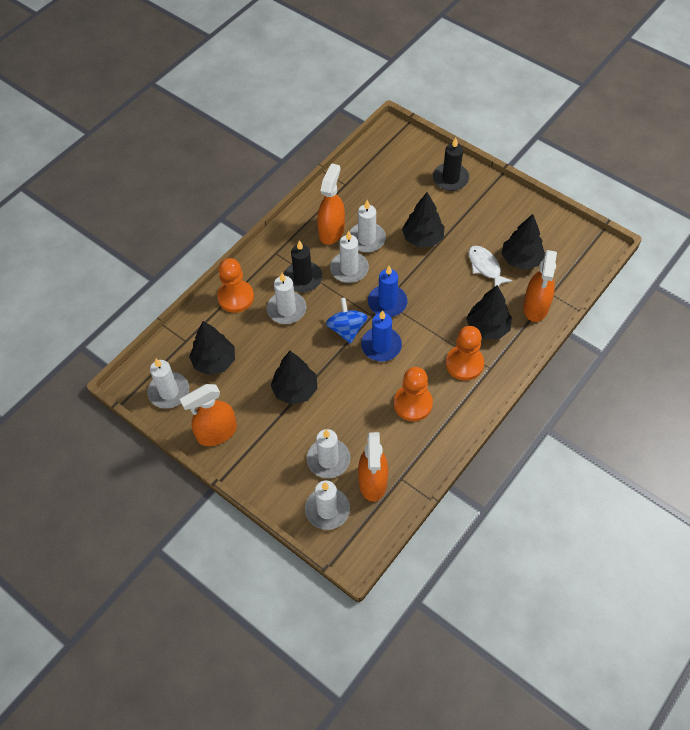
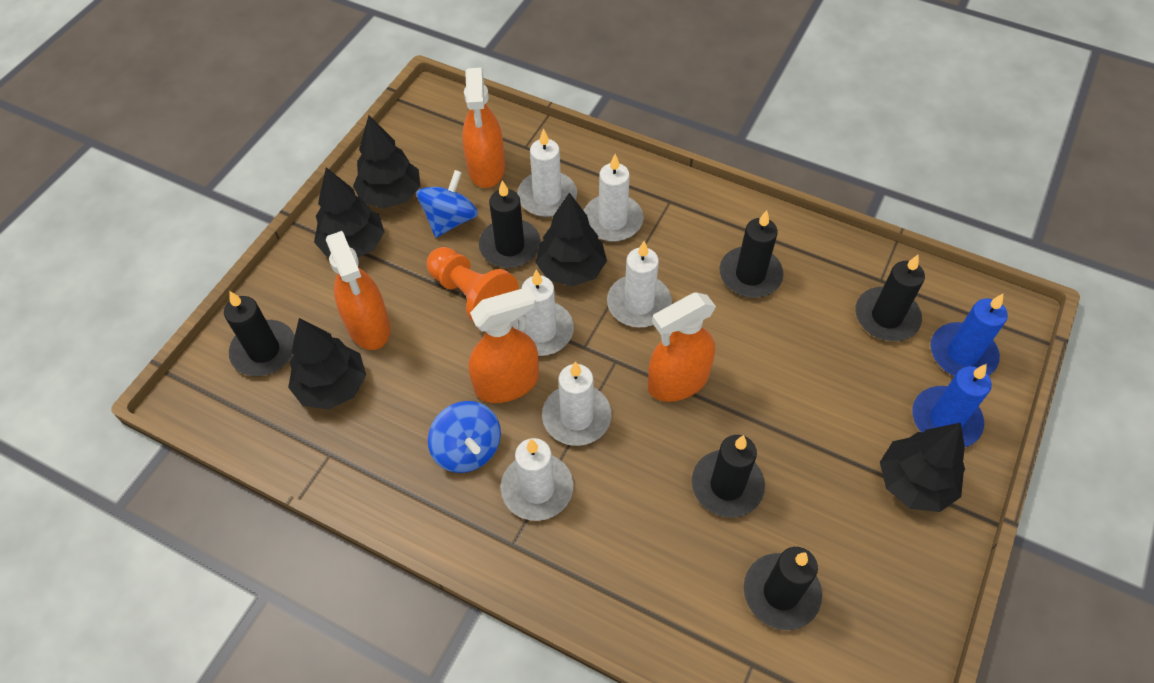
black candle: 2 -> 6
blue spinning top: 1 -> 2
orange pawn: 3 -> 1
white fish: 1 -> 0

